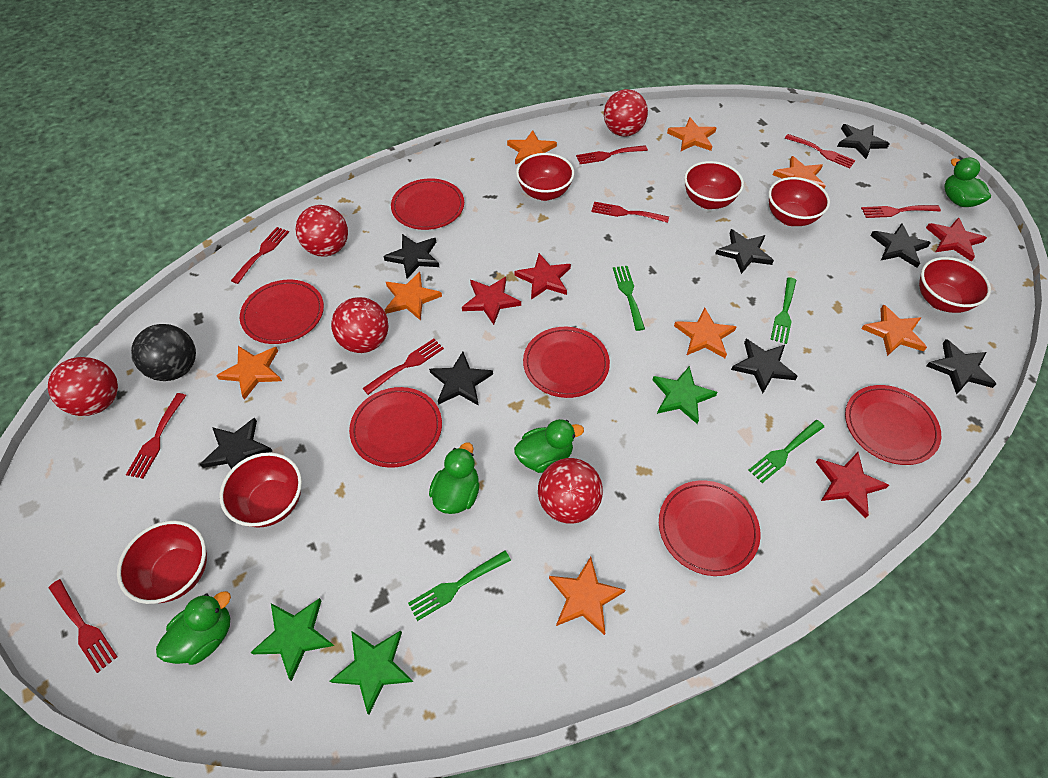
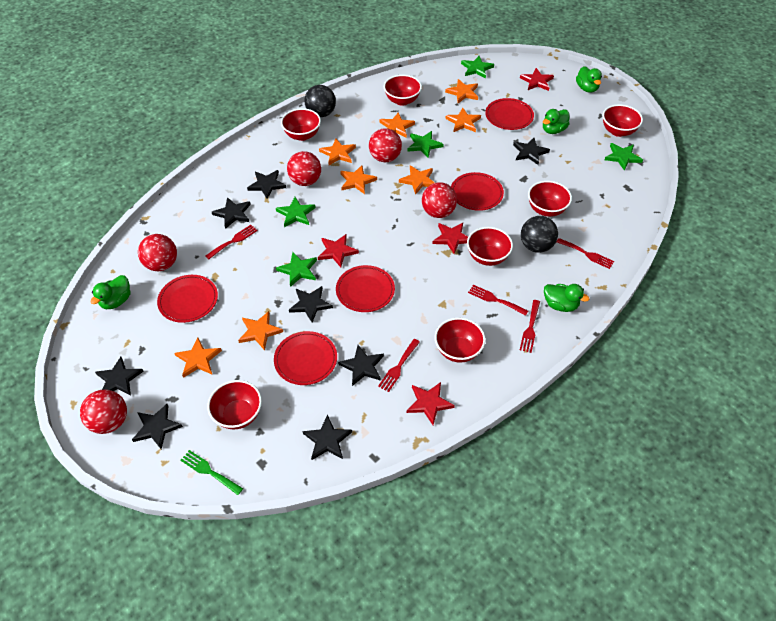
black ball: 1 -> 2
green fork: 4 -> 1
green star: 3 -> 5
red bowl: 6 -> 7
red fork: 8 -> 5
red plate: 6 -> 5

